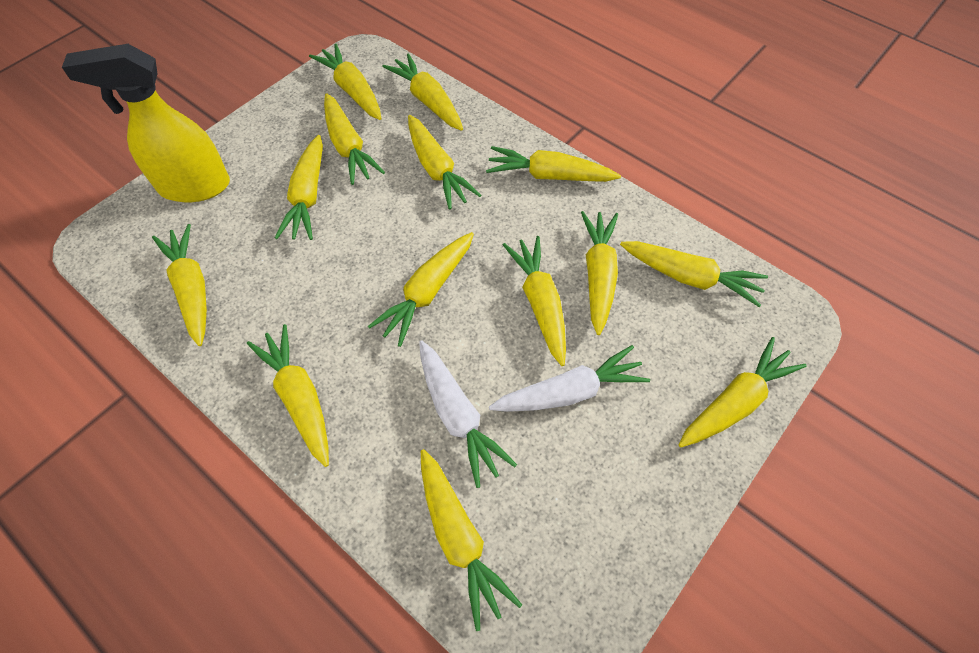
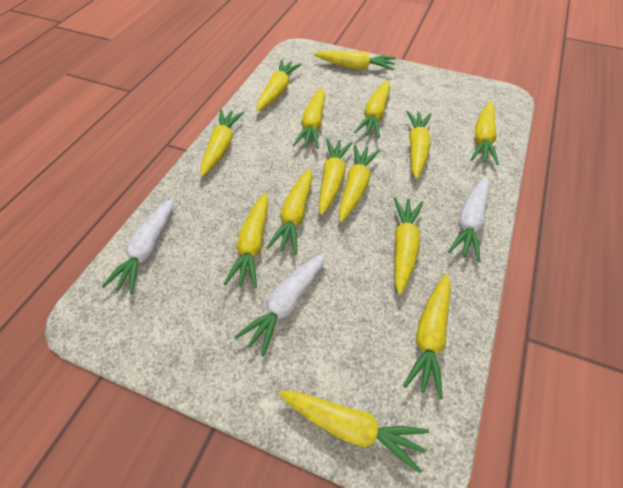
white carrot: 2 -> 3
yellow spray bottle: 1 -> 0

